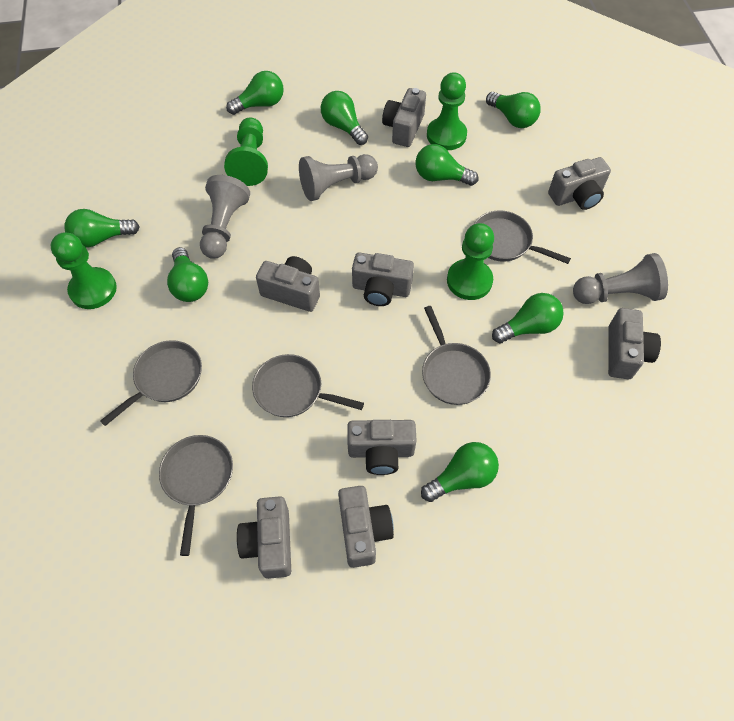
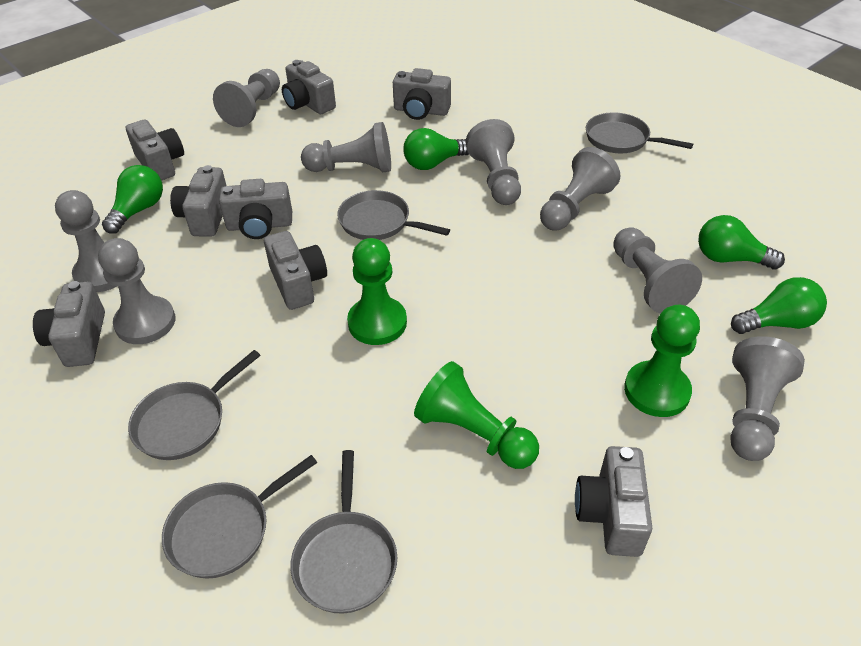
green light bulb: 8 -> 4
green pawn: 4 -> 3
grey pawn: 3 -> 8

